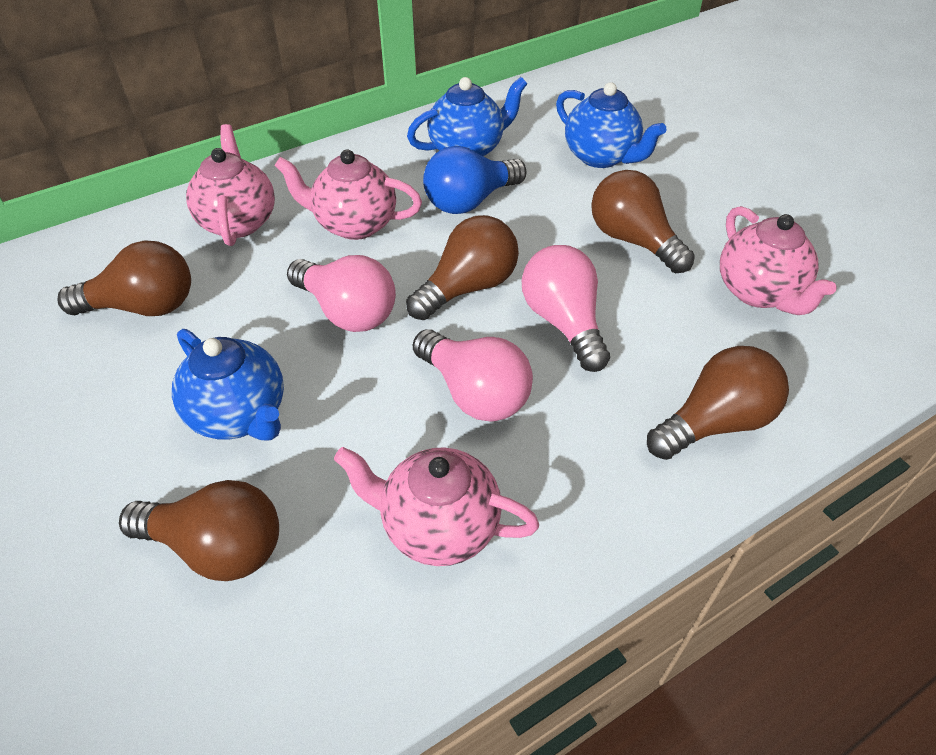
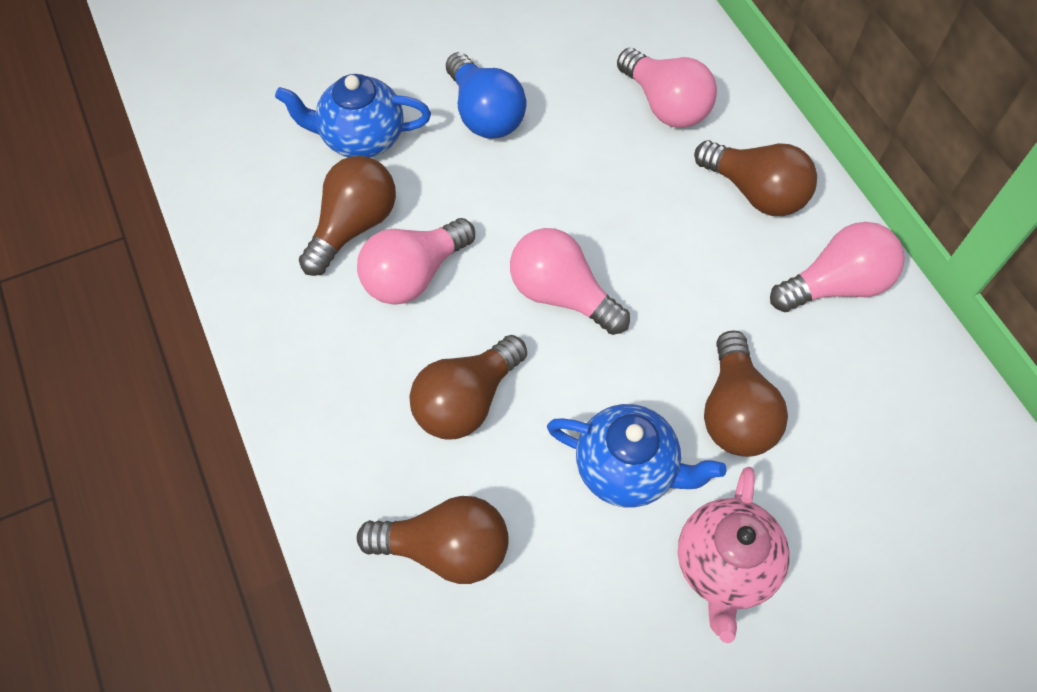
blue teapot: 3 -> 2
pink light bulb: 3 -> 4
pink teapot: 4 -> 1

